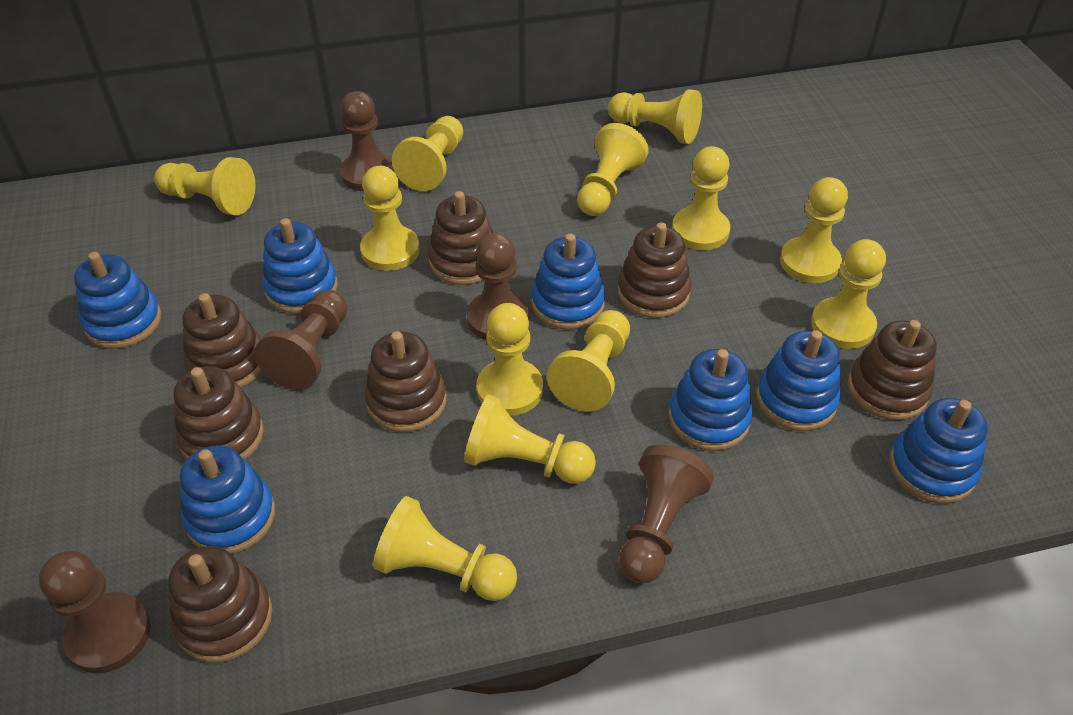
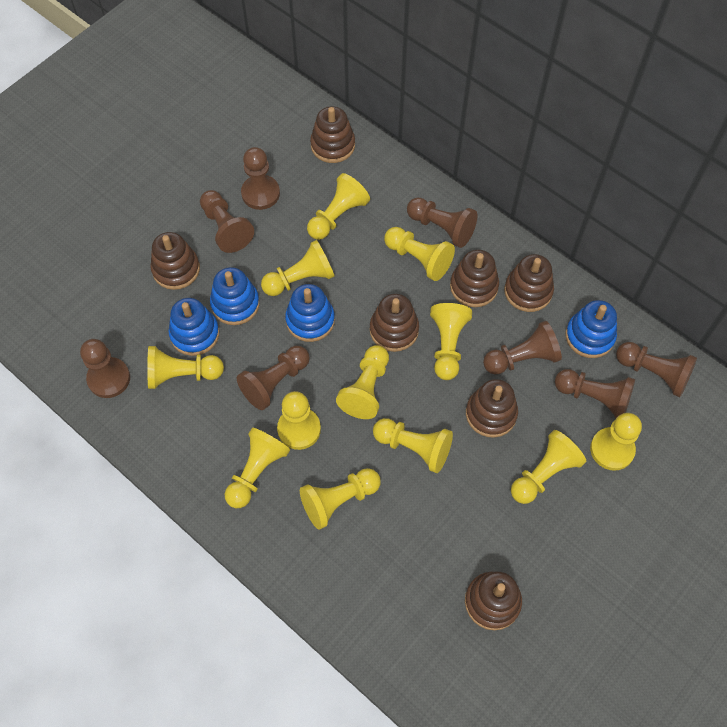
blue stacking toy: 7 -> 4
brown pawn: 5 -> 8

